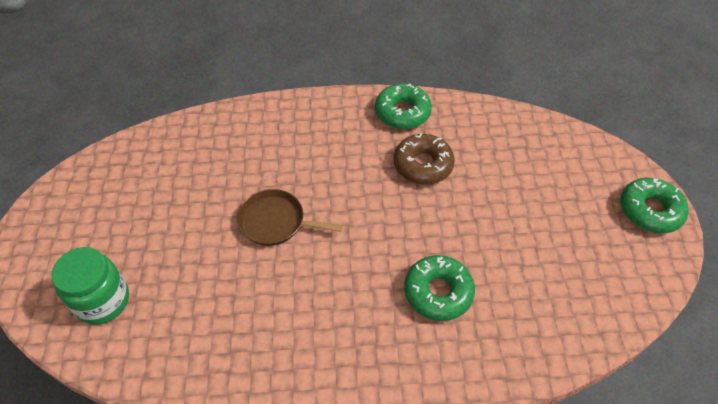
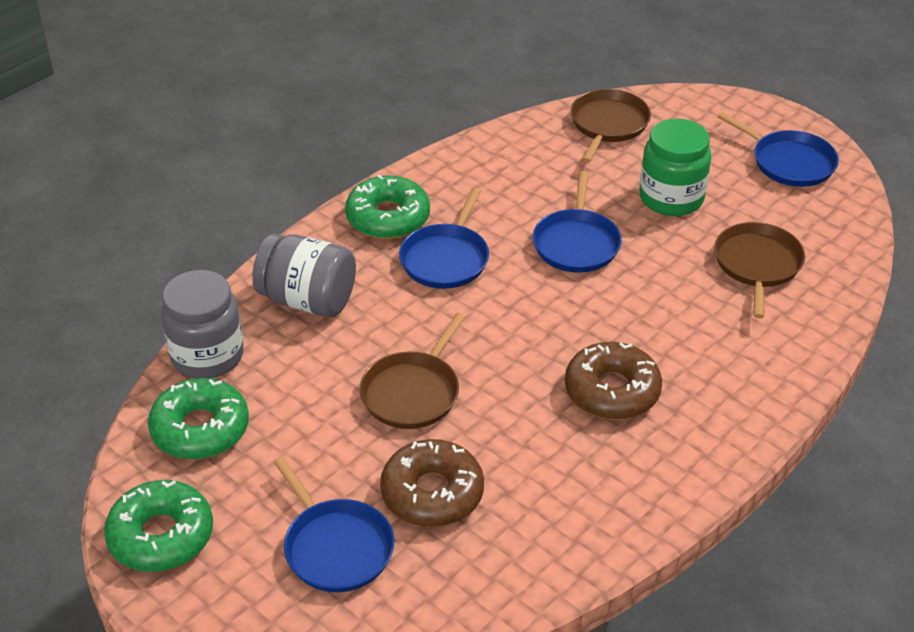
blue pan: 0 -> 4
brown donut: 1 -> 2
brown pan: 1 -> 3
grey jar: 0 -> 2

